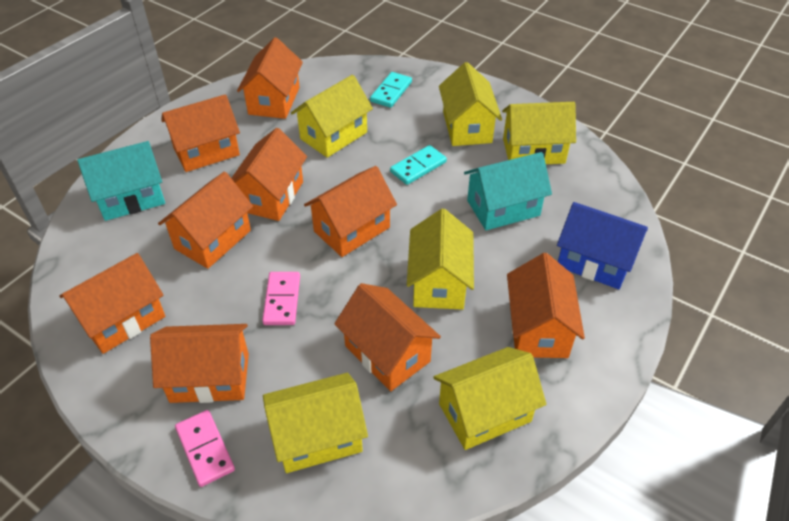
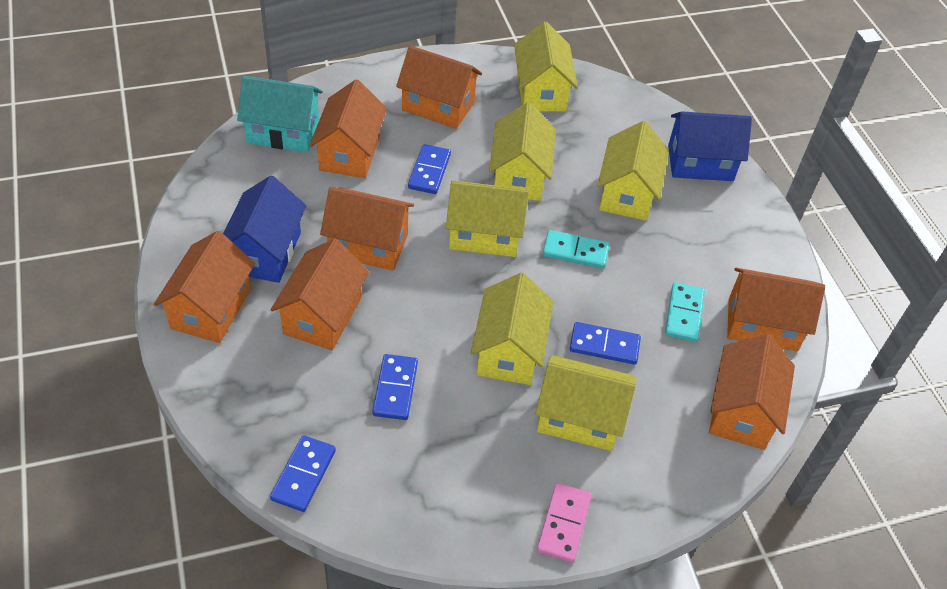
blue domino: 0 -> 4
blue house: 1 -> 2
orange house: 9 -> 7
pink domino: 2 -> 1
turquoise house: 2 -> 1

